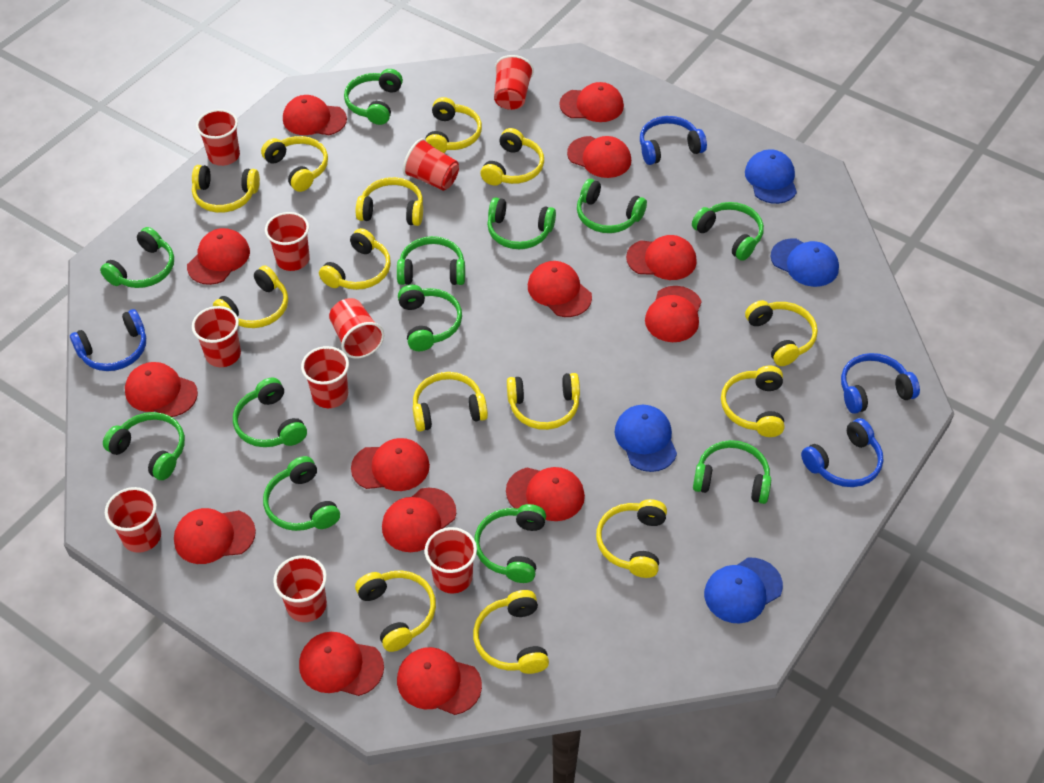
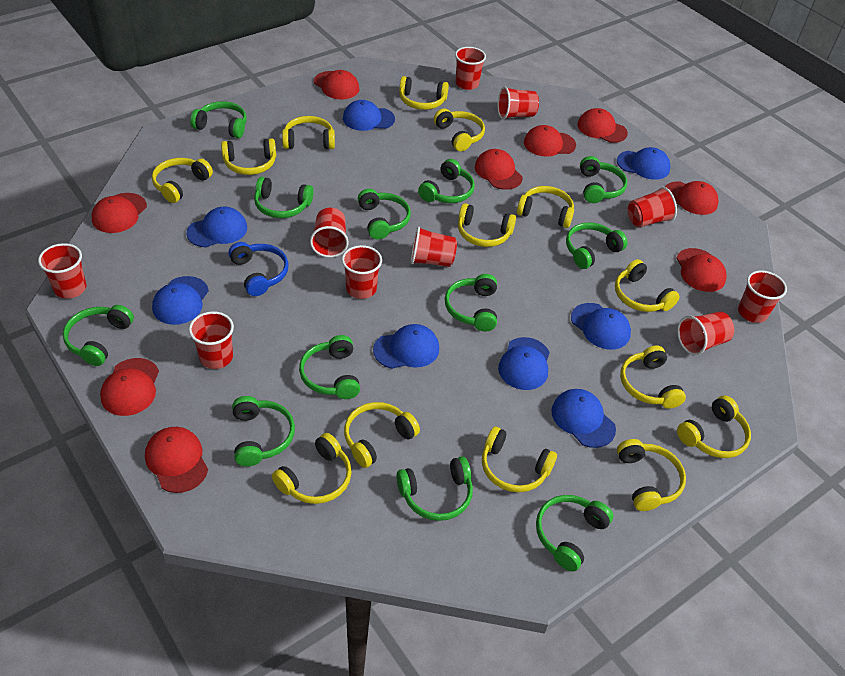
blue cap: 4 -> 8
blue headphones: 4 -> 1
red cap: 14 -> 9

